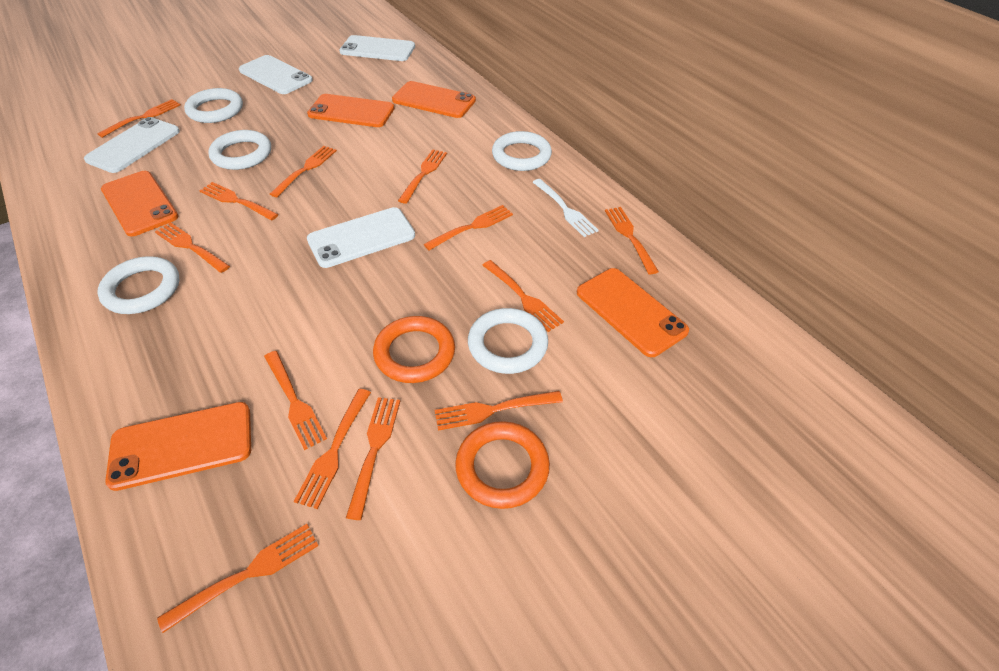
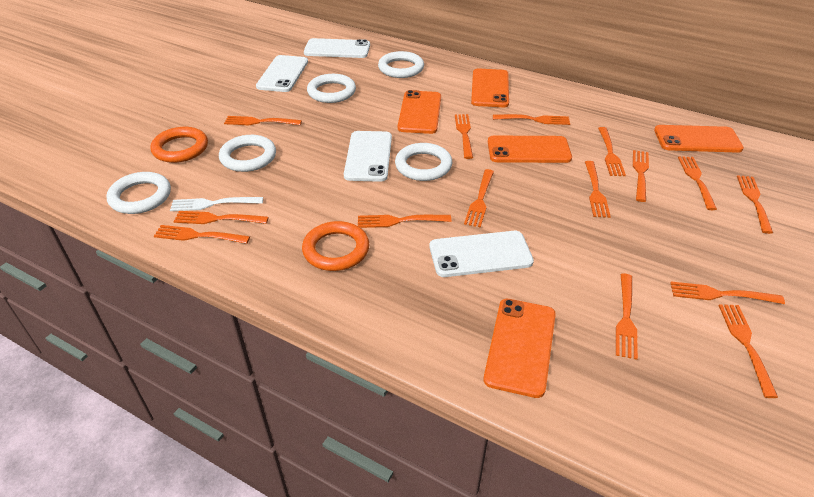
orange fork: 13 -> 15

